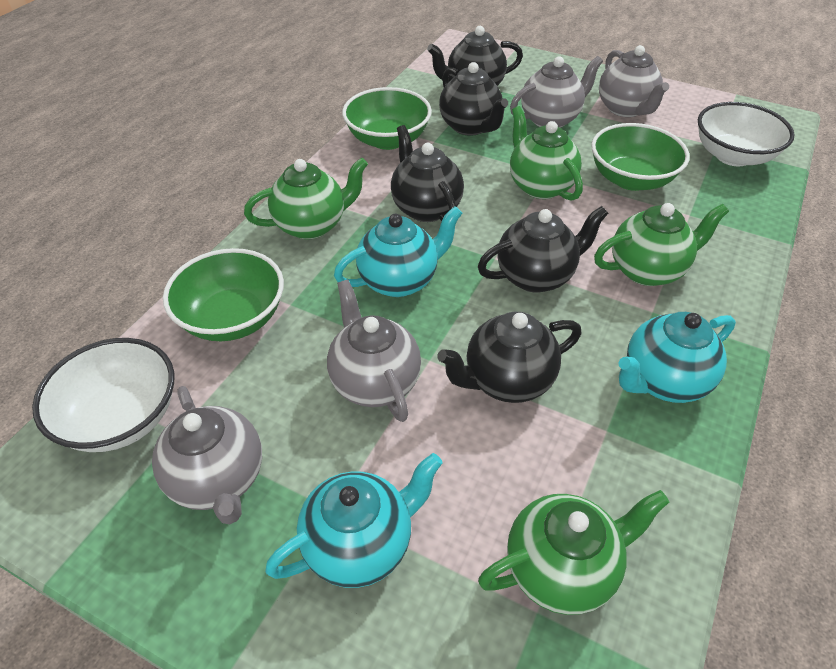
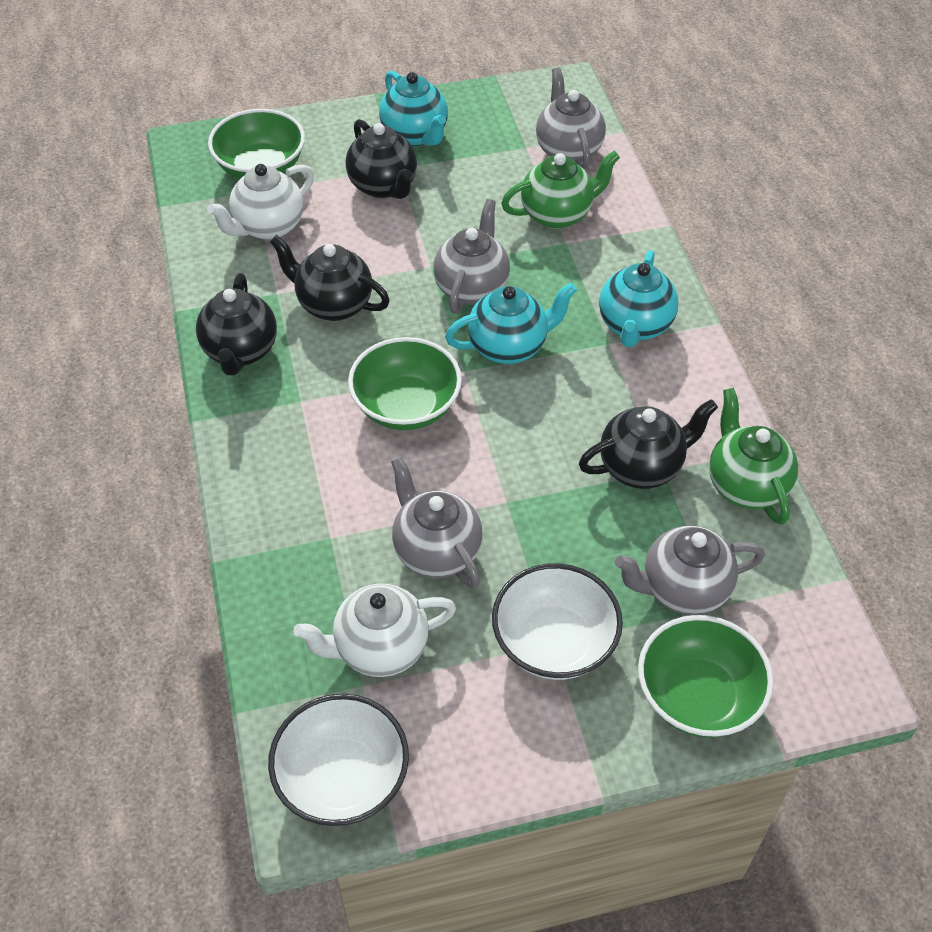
black teapot: 5 -> 4
green teapot: 4 -> 2
white teapot: 0 -> 2

